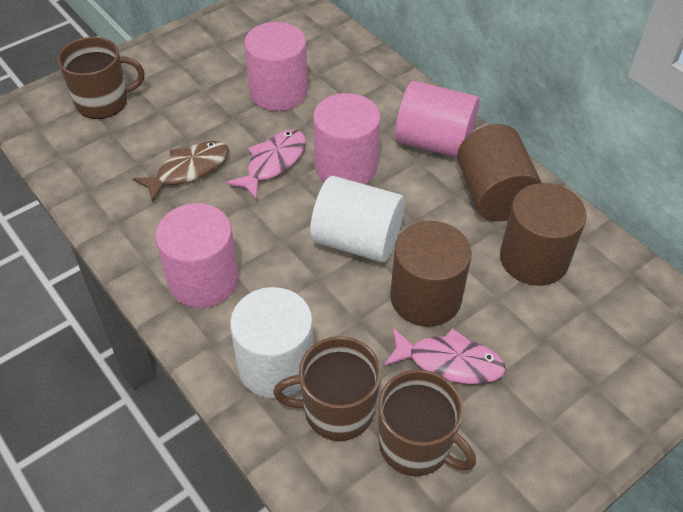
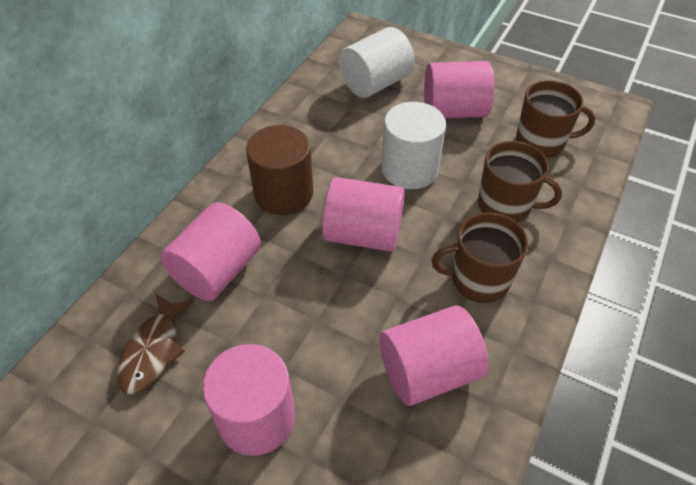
brown cylinder: 3 -> 1
pink cylinder: 4 -> 5
pink fish: 2 -> 0

